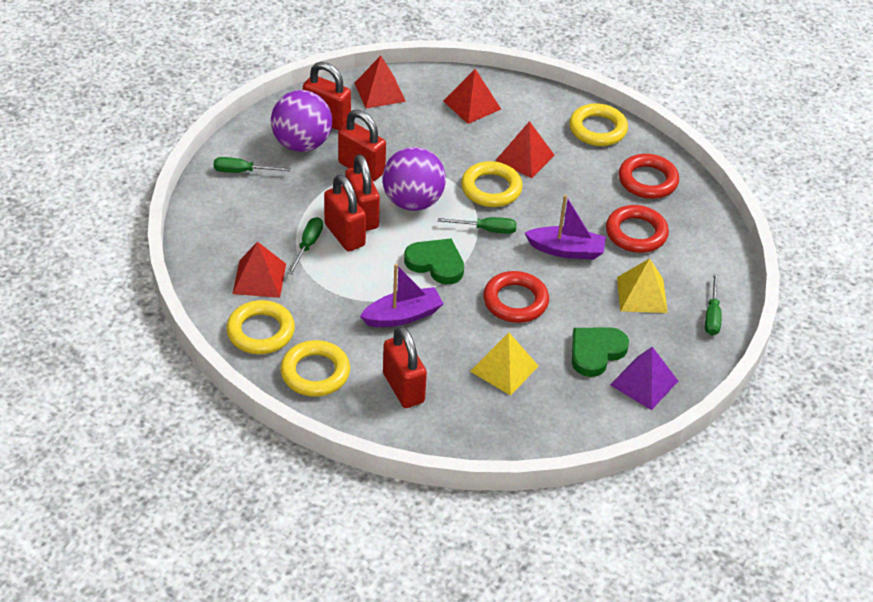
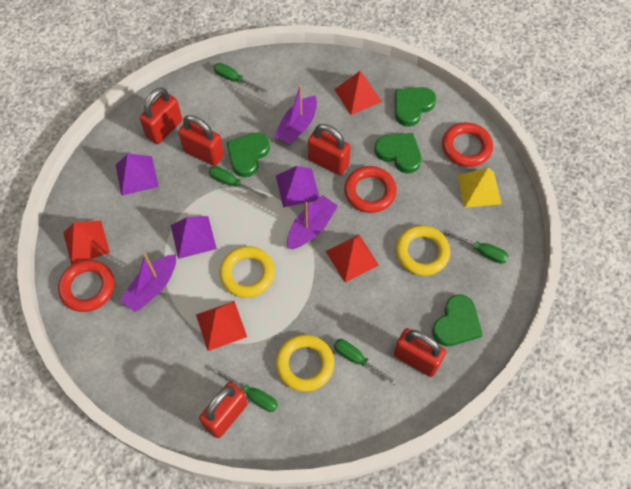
green heart: 2 -> 4
green screwdriver: 4 -> 5
purple ball: 2 -> 0
purple boat: 2 -> 3
purple pyramid: 1 -> 3
yellow pyramid: 2 -> 1
yellow ring: 4 -> 3

